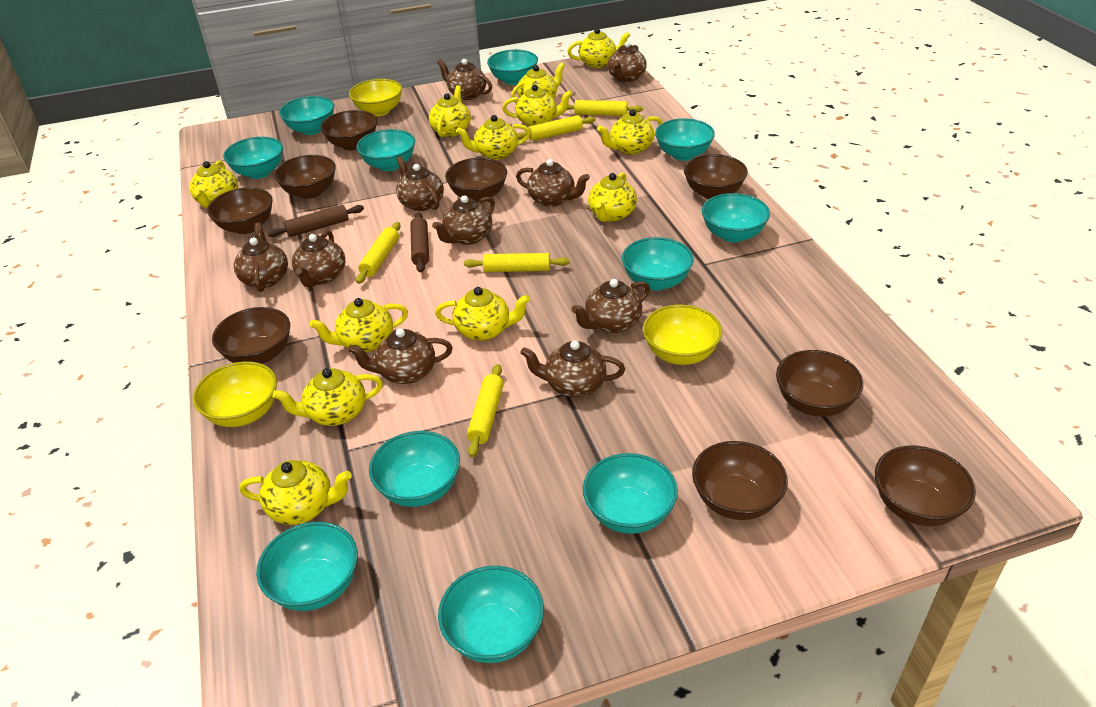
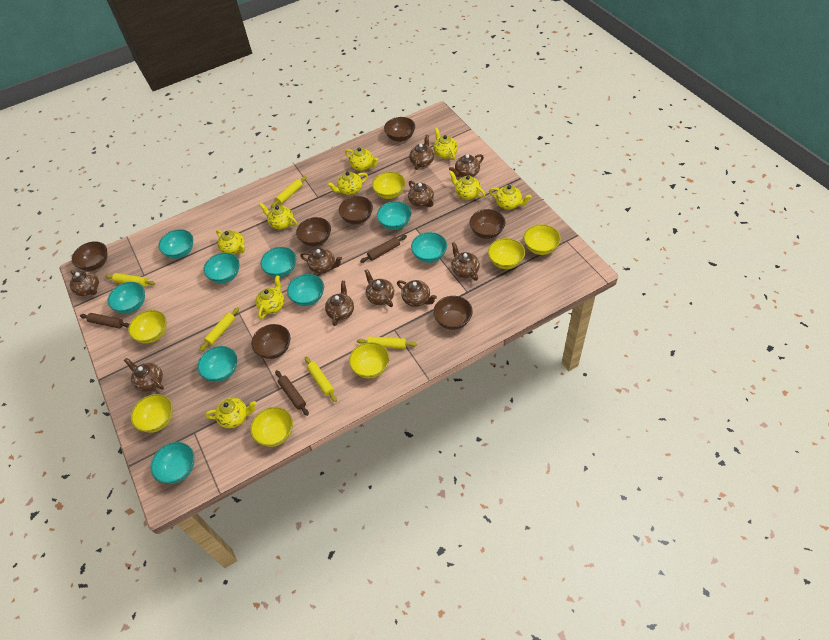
brown bowl: 9 -> 7
brown rolling pin: 2 -> 3
turquoise bowl: 11 -> 9
yellow bowl: 3 -> 7
yellow teapot: 12 -> 9

